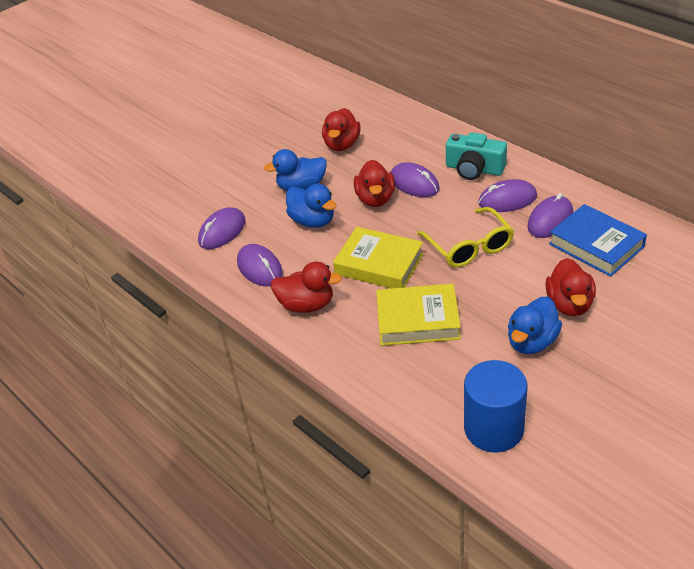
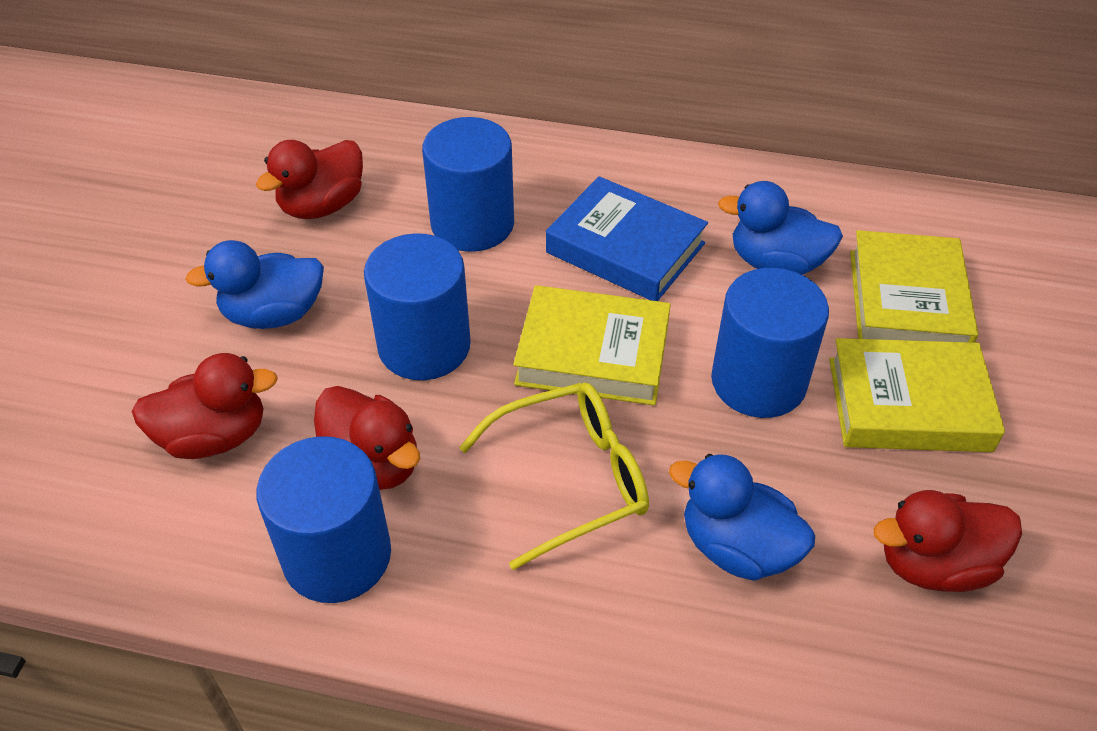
blue cylinder: 1 -> 4
purple mouse: 5 -> 0
turquoise camera: 1 -> 0
yellow book: 2 -> 3

